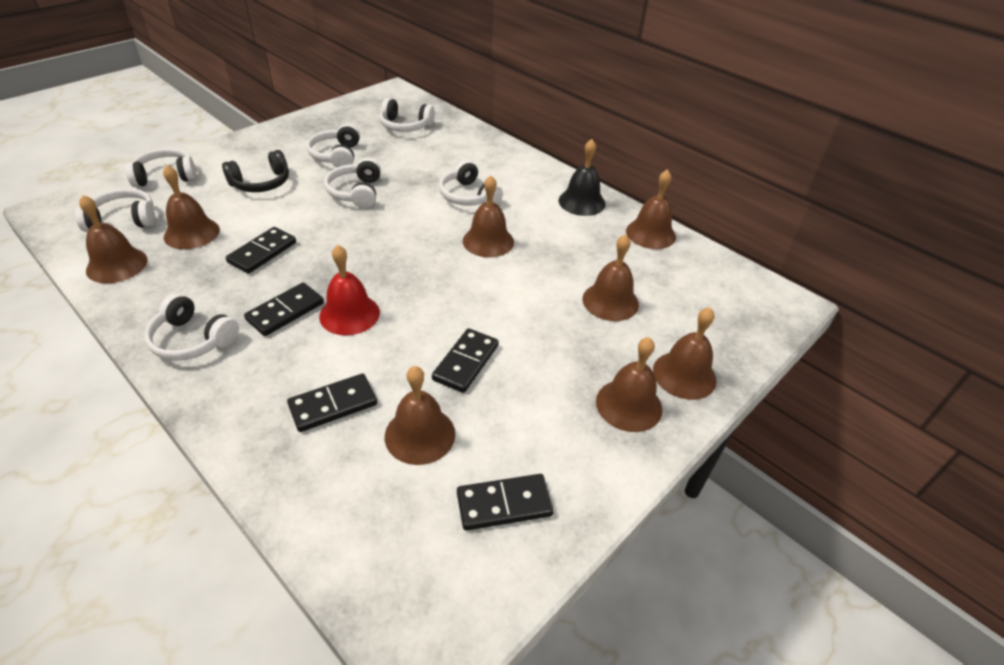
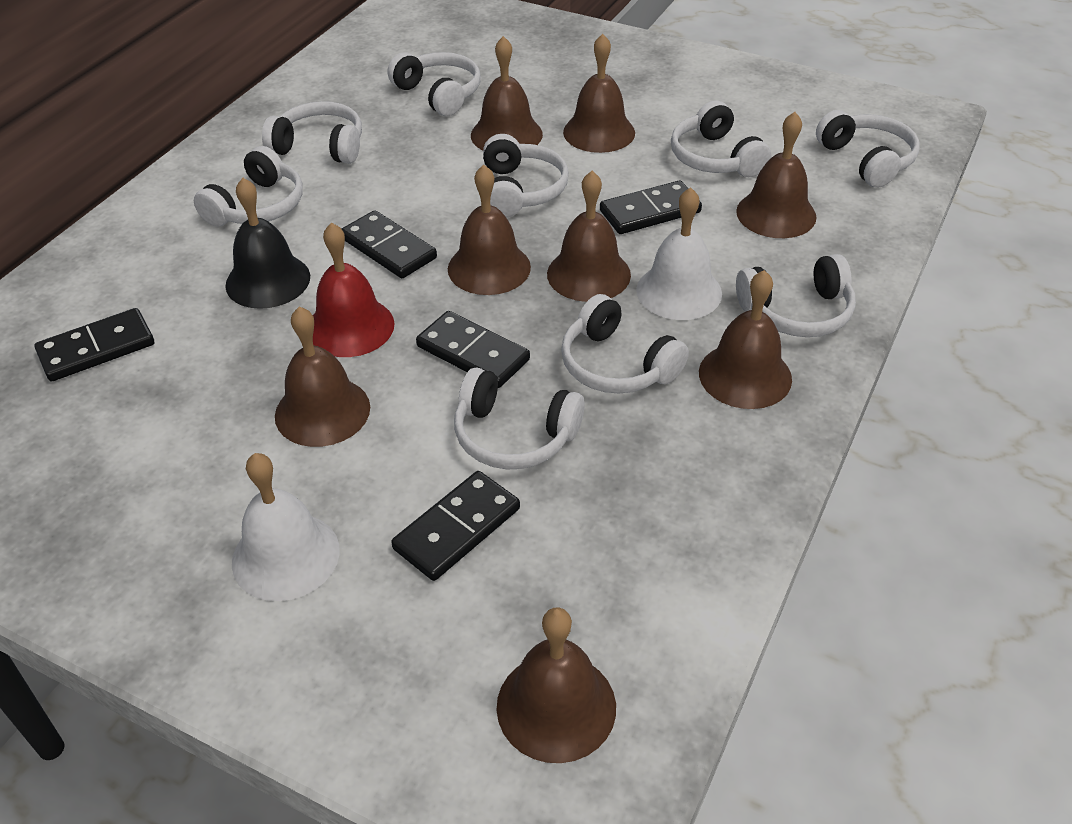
black headphones: 1 -> 0
white bell: 0 -> 2
white headphones: 7 -> 9

